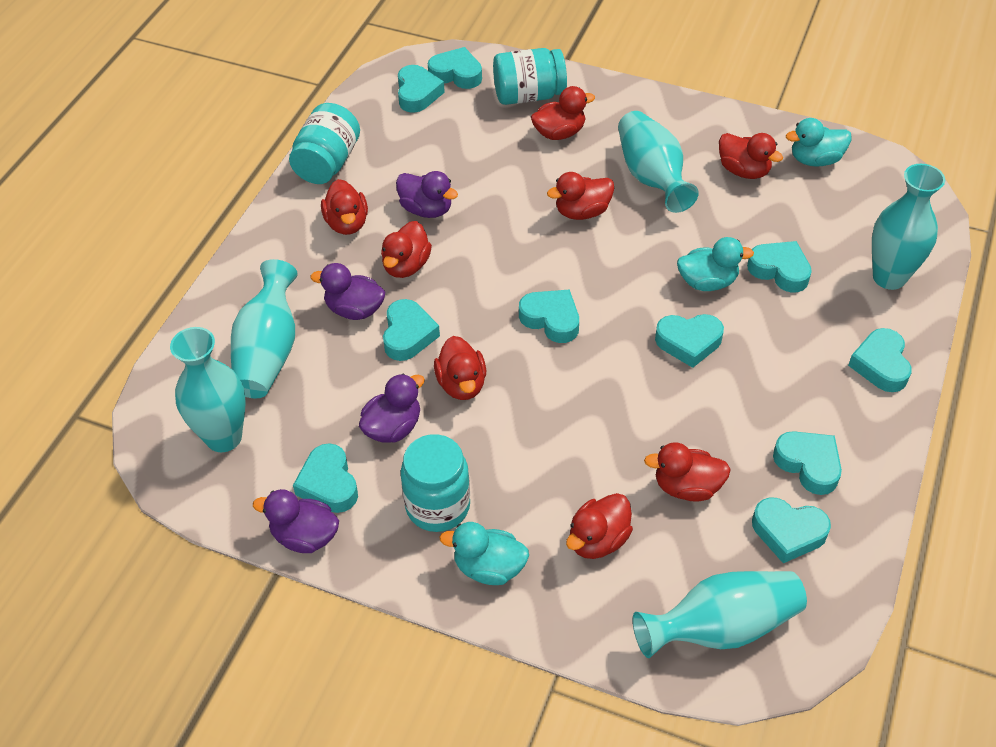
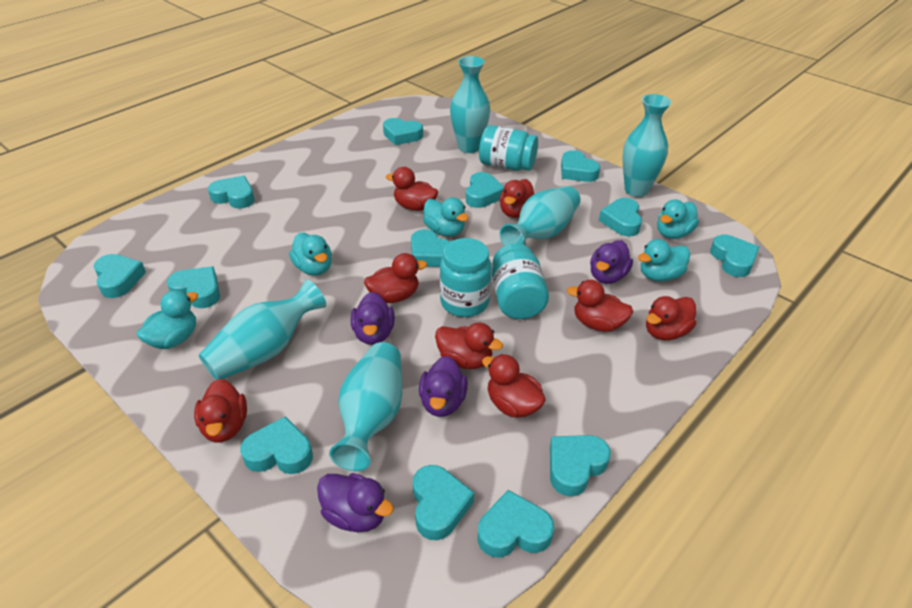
turquoise duck: 3 -> 5
turquoise heart: 10 -> 13

